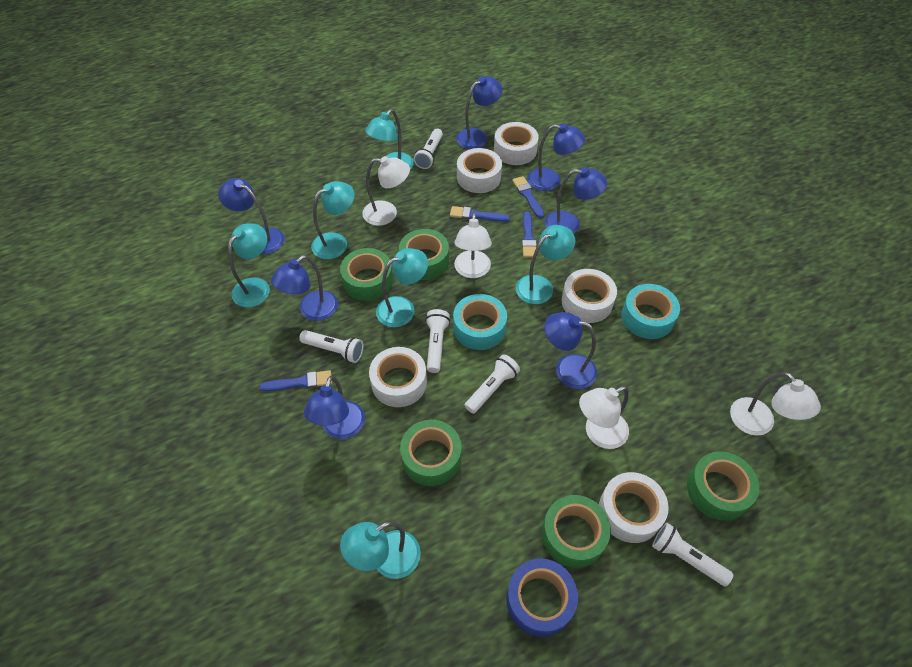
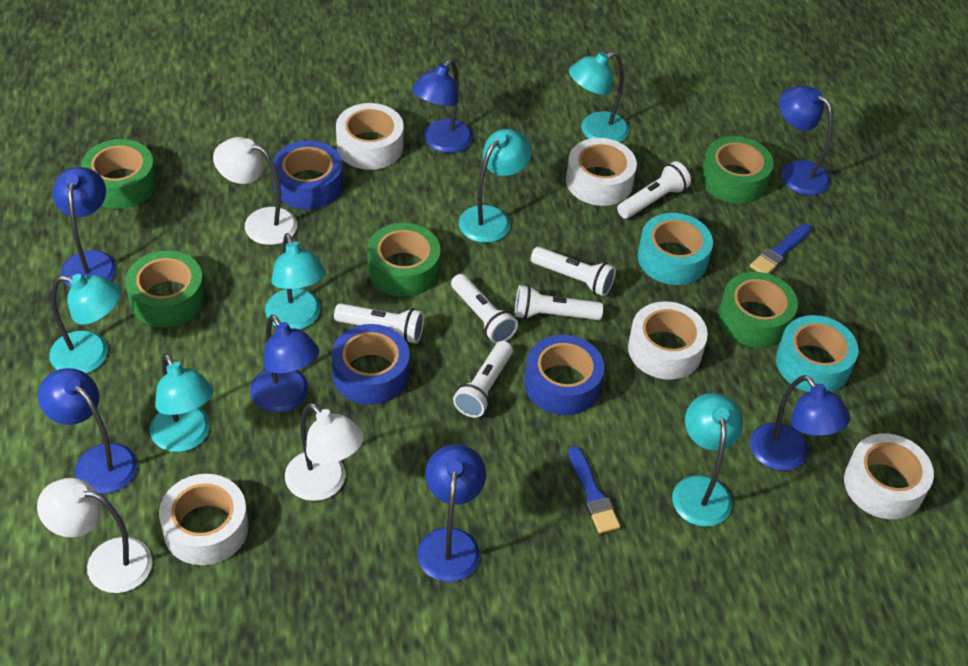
blue brush: 4 -> 2
blue tape: 1 -> 3
white flashlight: 5 -> 6
white lamp: 4 -> 3

